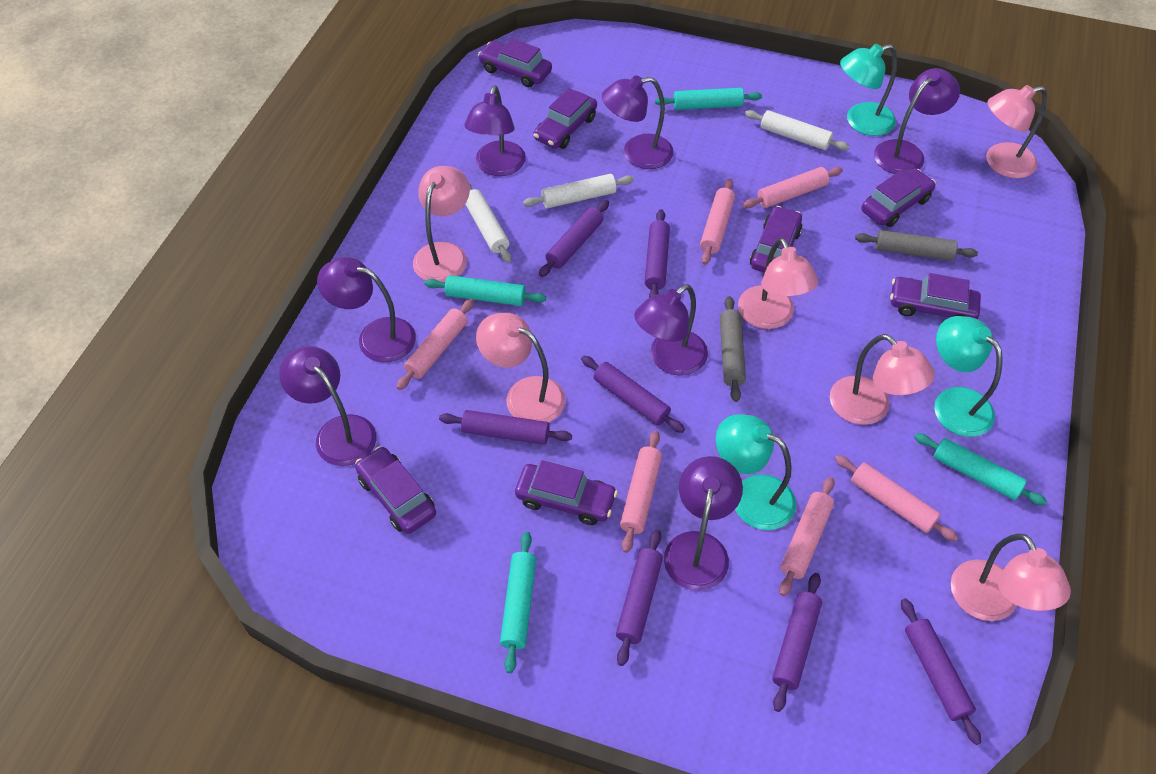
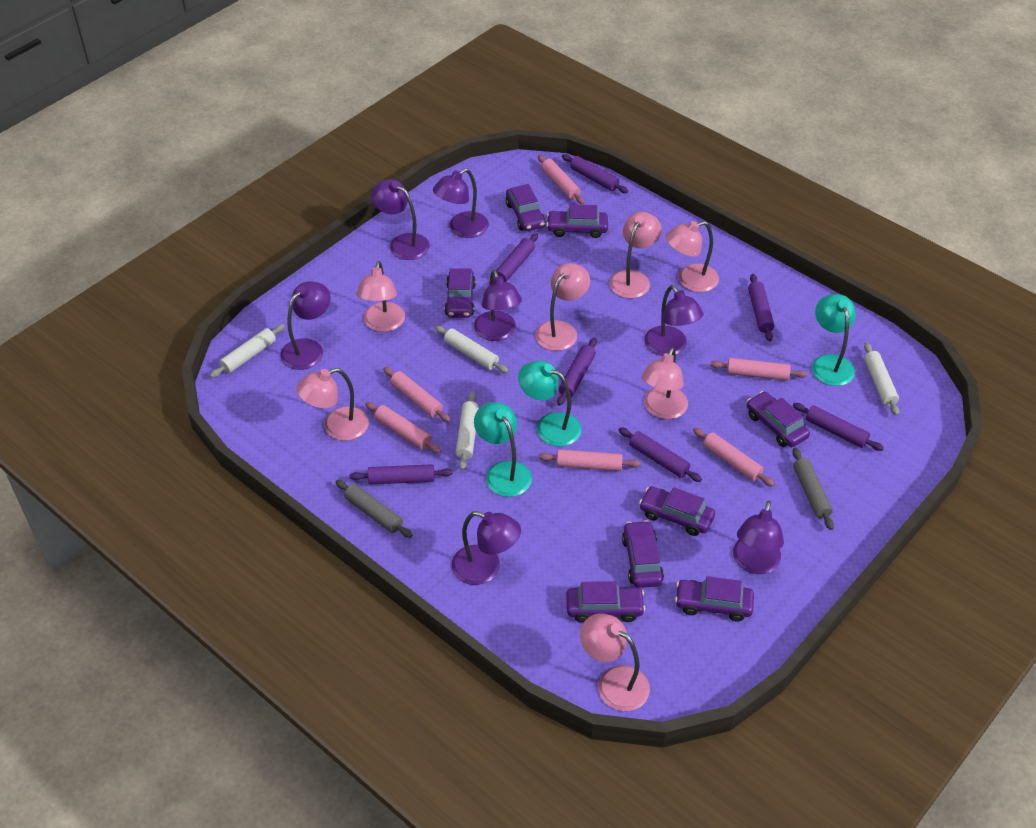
pink lamp: 6 -> 7
purple car: 7 -> 8
turquoise rolling pin: 4 -> 0
white rolling pin: 3 -> 4

